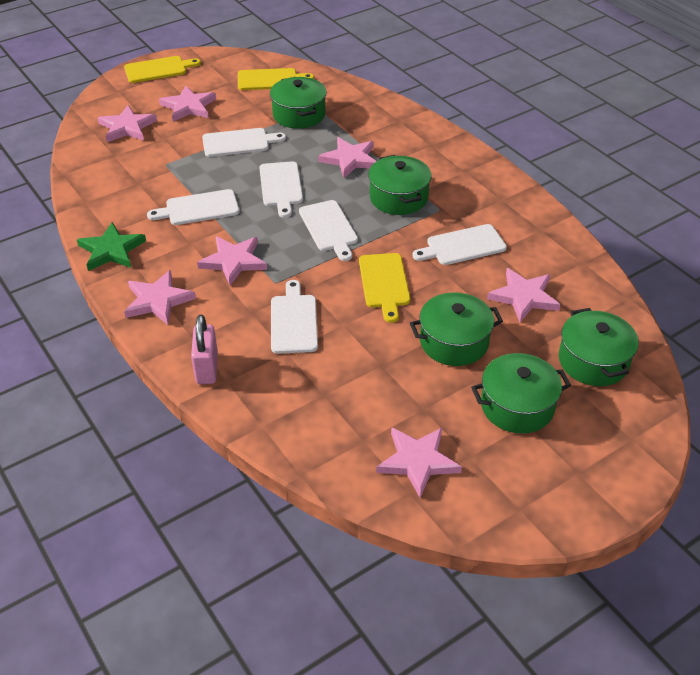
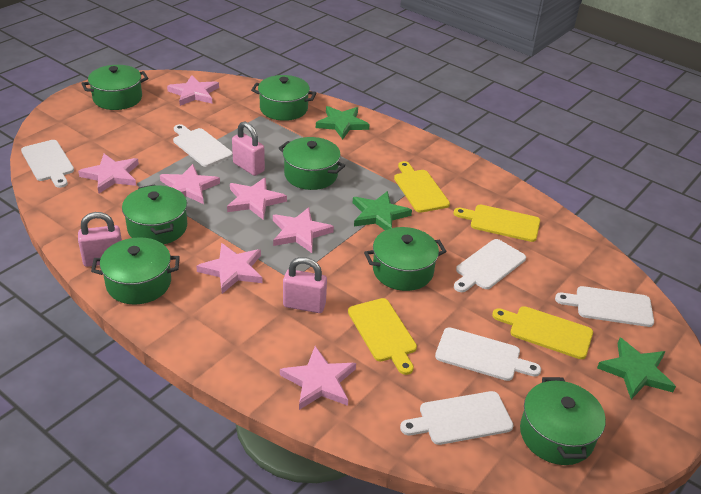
green pot: 5 -> 7
green star: 1 -> 3
pink padlock: 1 -> 3
yellow cutting board: 3 -> 4

